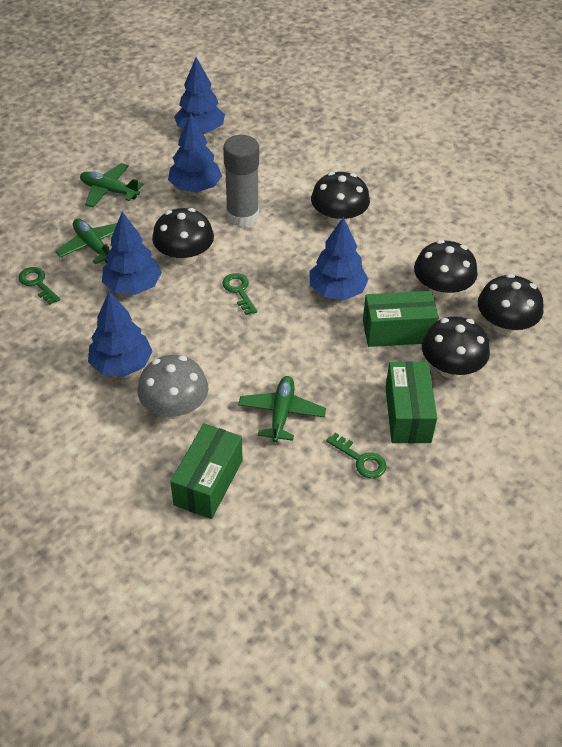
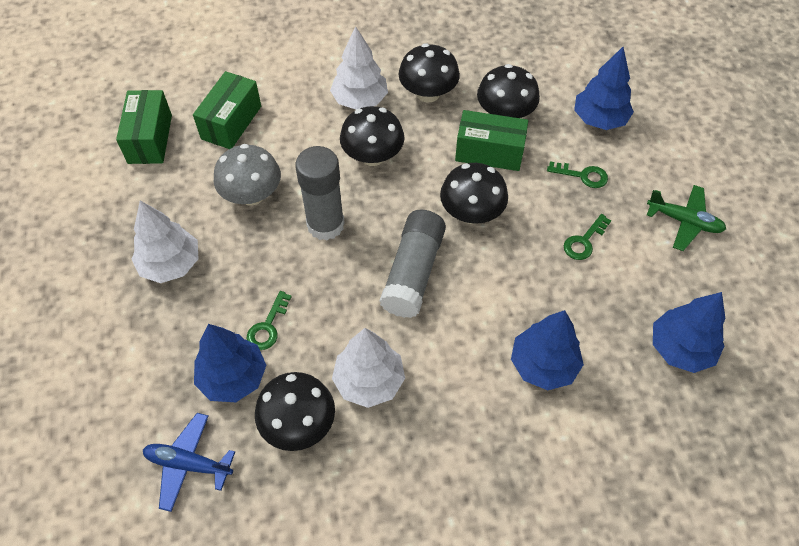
blue plane: 0 -> 1
blue tree: 5 -> 4
green plane: 3 -> 1
grey glue stick: 1 -> 2
white tree: 0 -> 3

